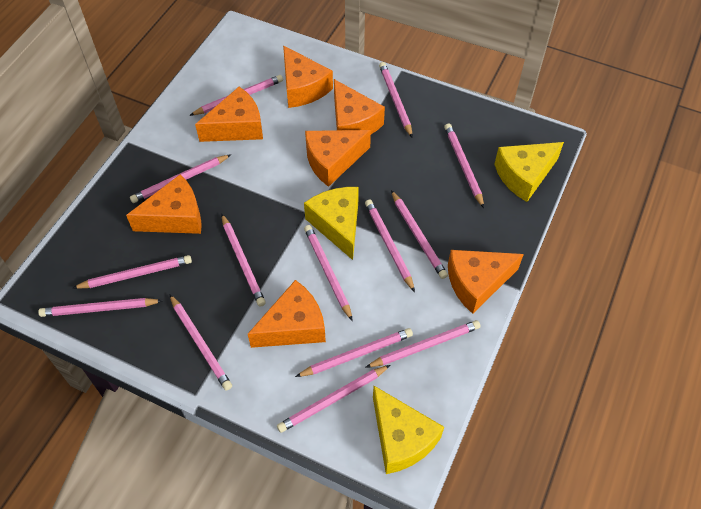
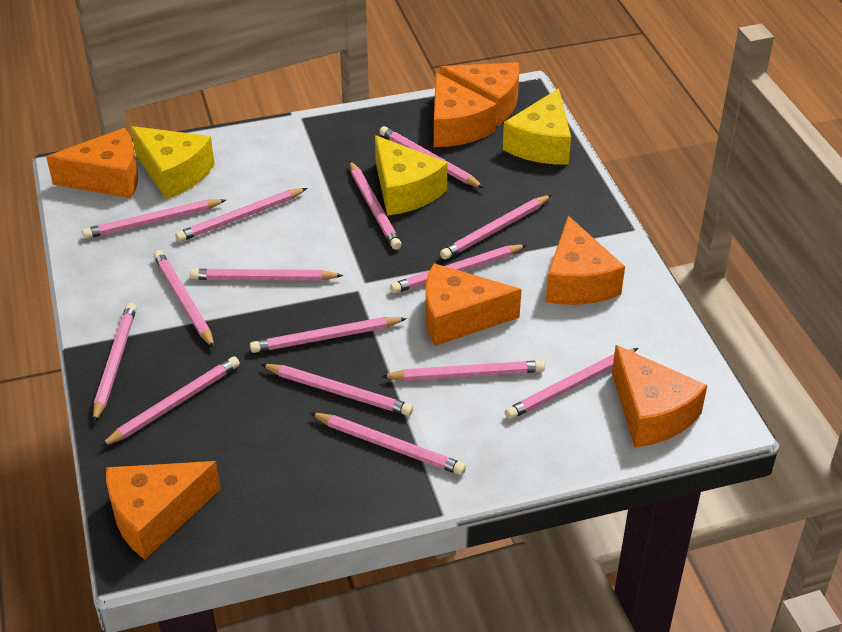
pink pencil: 14 -> 15

